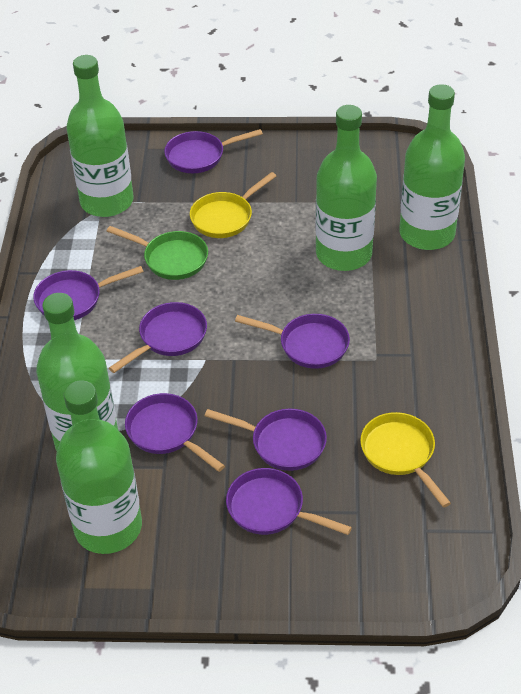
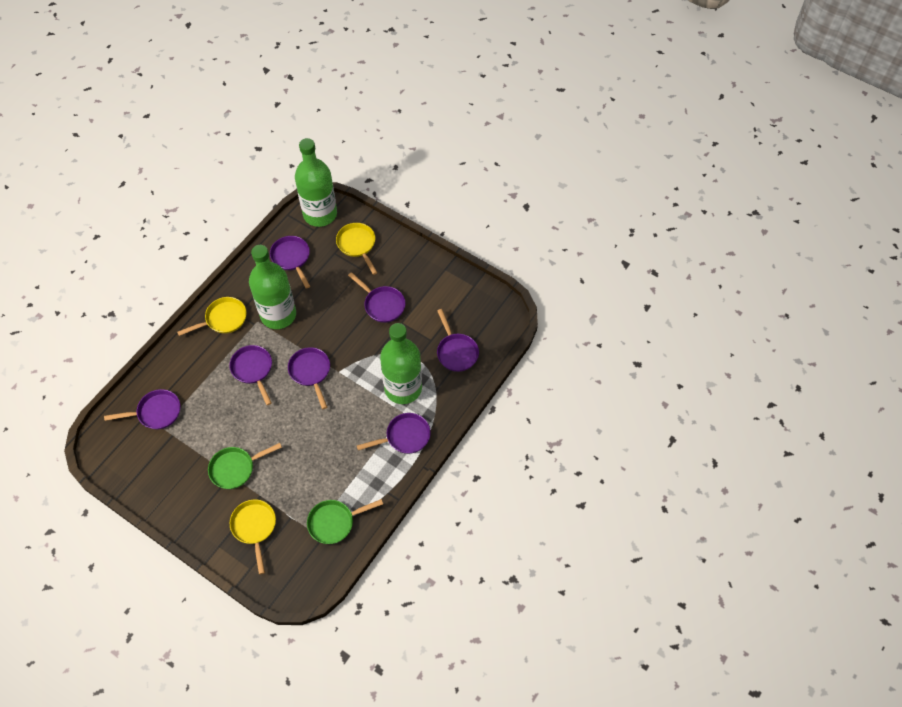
green bottle: 5 -> 3
green pan: 1 -> 2
yellow pan: 2 -> 3

